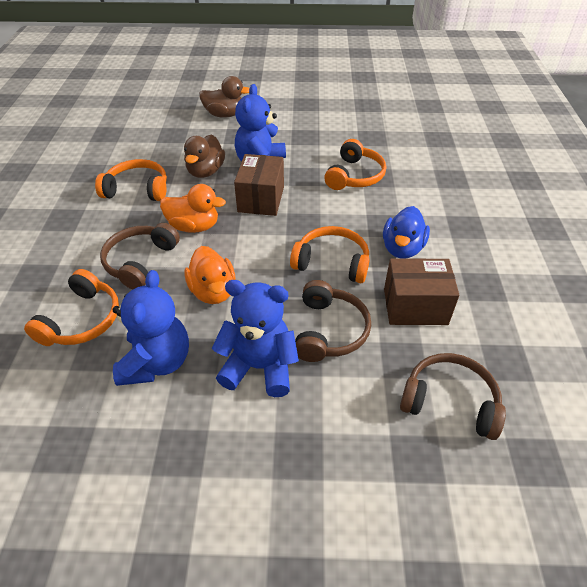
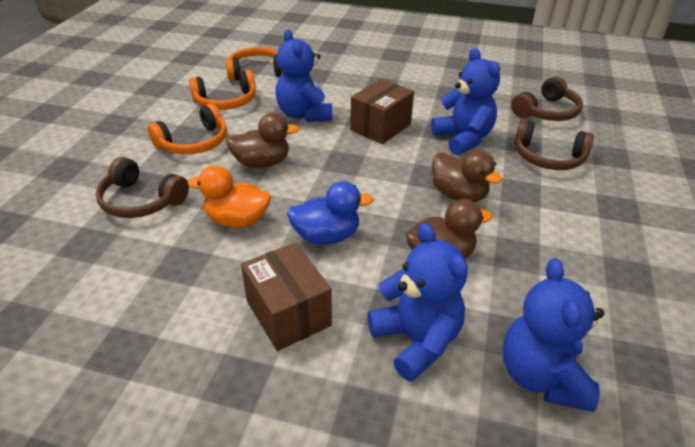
blue teddy bear: 3 -> 4
brown duck: 2 -> 3
orange duck: 2 -> 1
orange headphones: 4 -> 3

